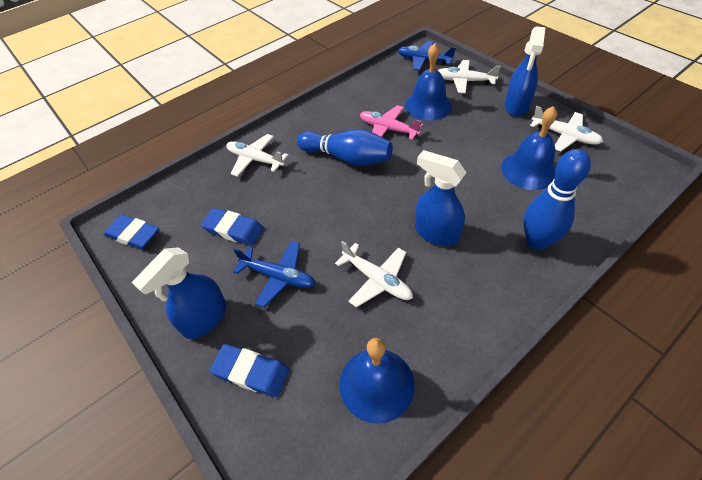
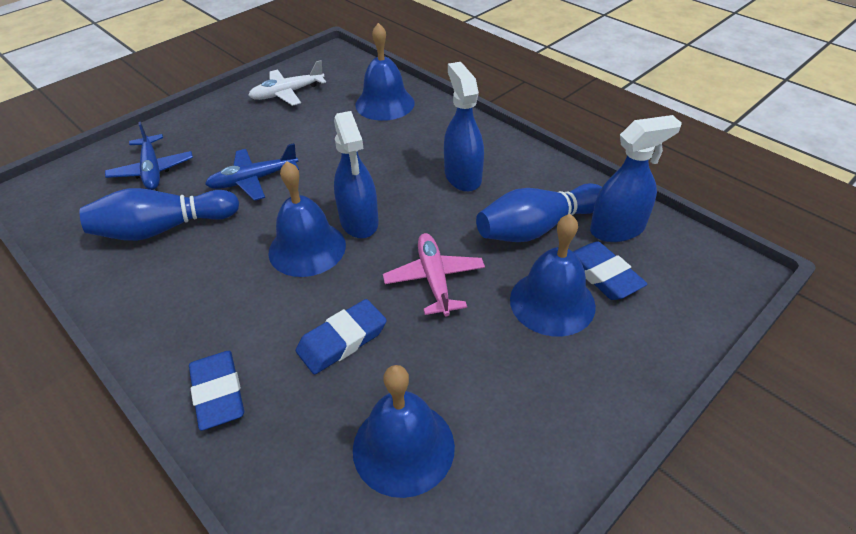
blue bell: 3 -> 4
white plane: 4 -> 1

